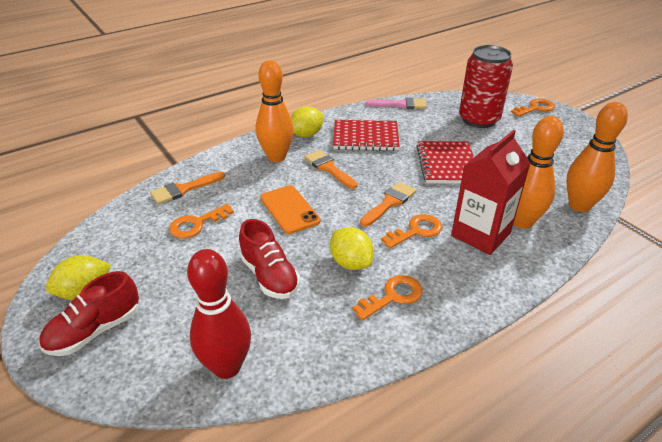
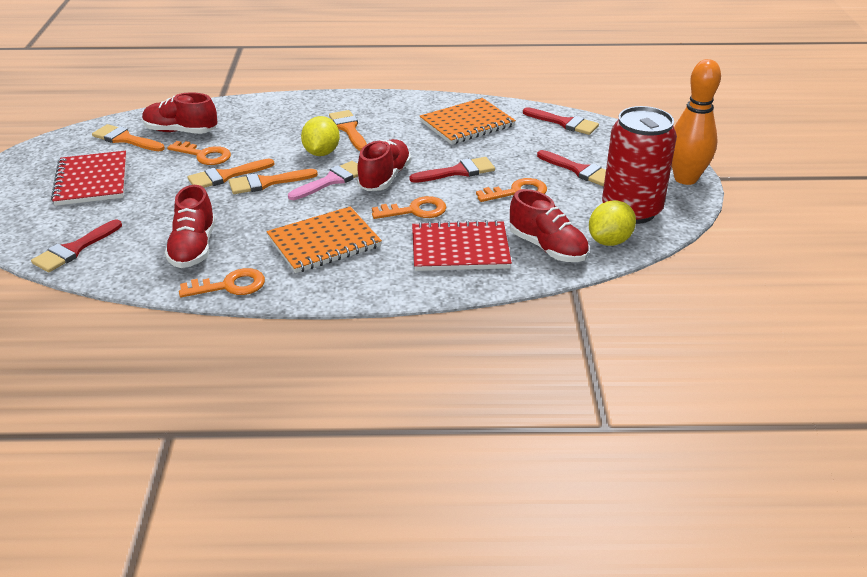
orange bowling pin: 3 -> 1
orange brush: 3 -> 4
orange notebook: 0 -> 2
orange phone: 1 -> 0
red bowling pin: 1 -> 0
red brush: 0 -> 4
red carton: 1 -> 0
red shoe: 2 -> 4
yellow lemon: 3 -> 2

